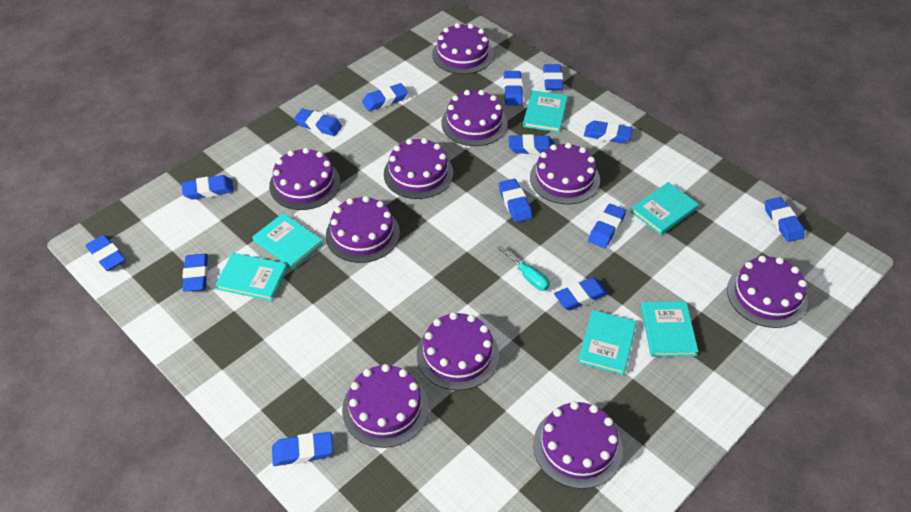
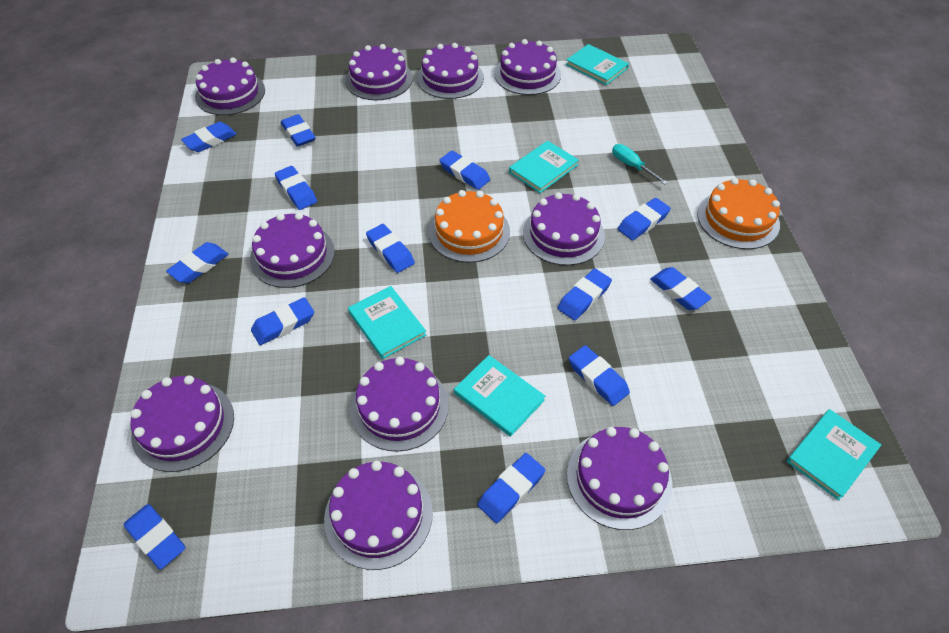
blue eraser: 14 -> 13
orange cake: 0 -> 2
turquoise book: 6 -> 5

